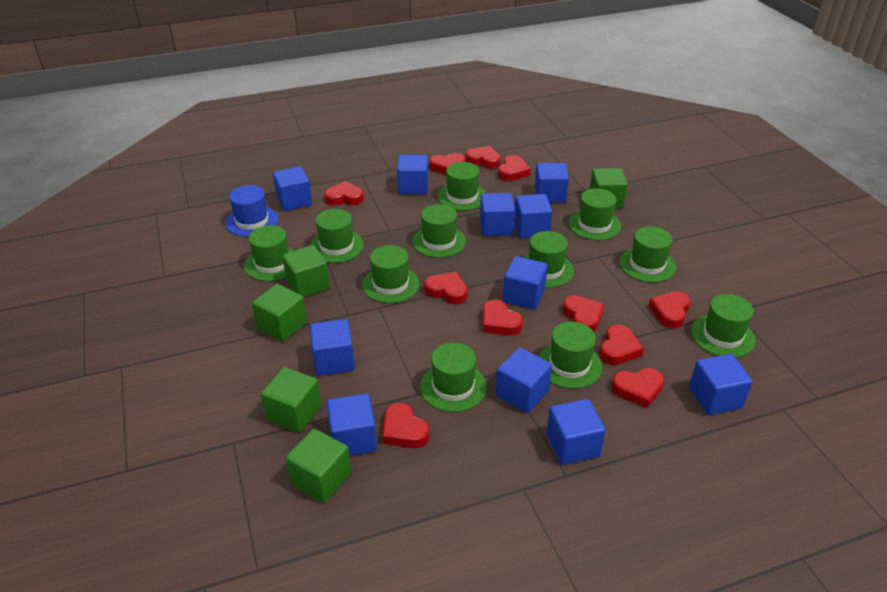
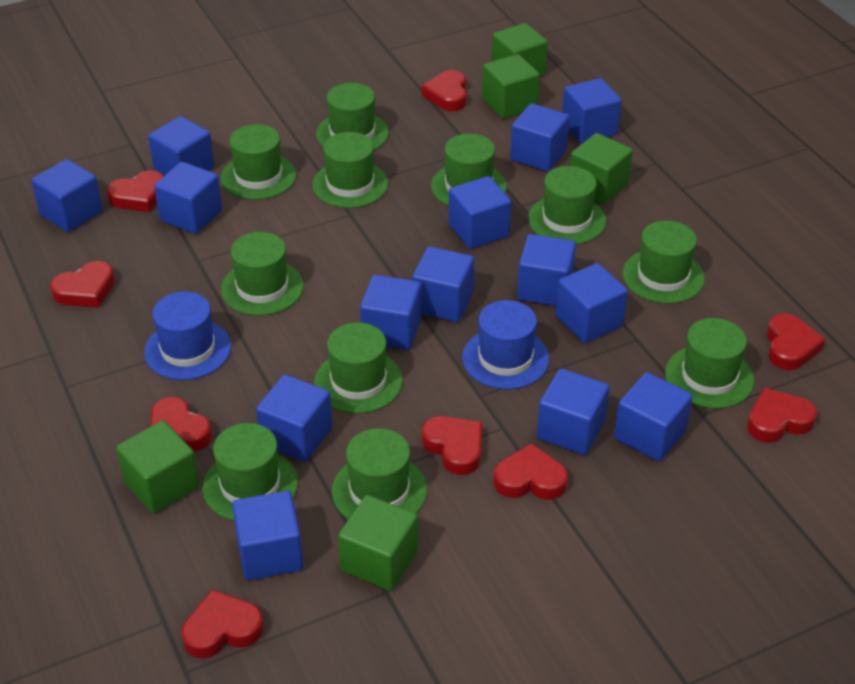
blue cube: 11 -> 14
blue hat: 1 -> 2
red heart: 11 -> 9

